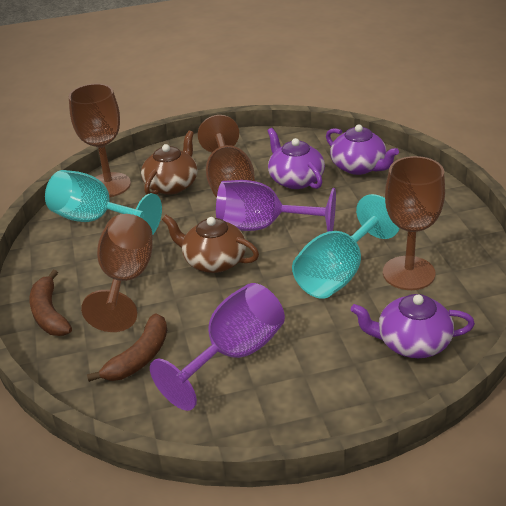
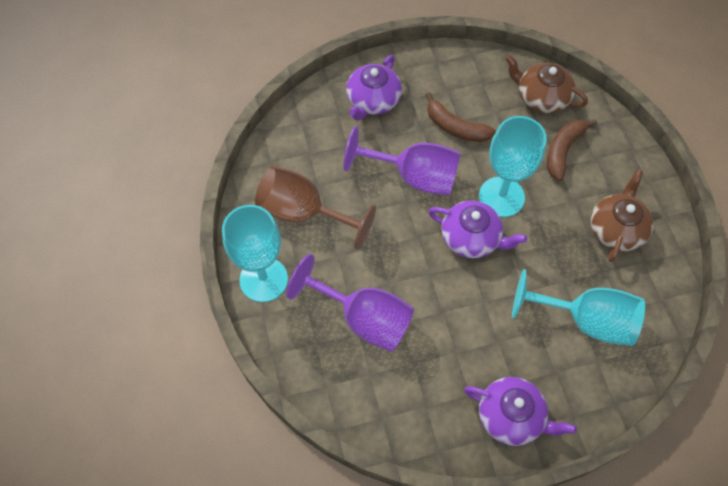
brown goblet: 4 -> 1
turquoise goblet: 2 -> 3

